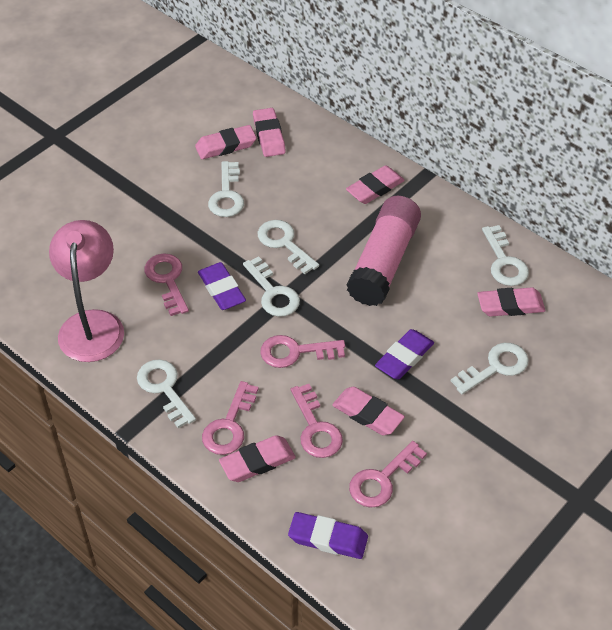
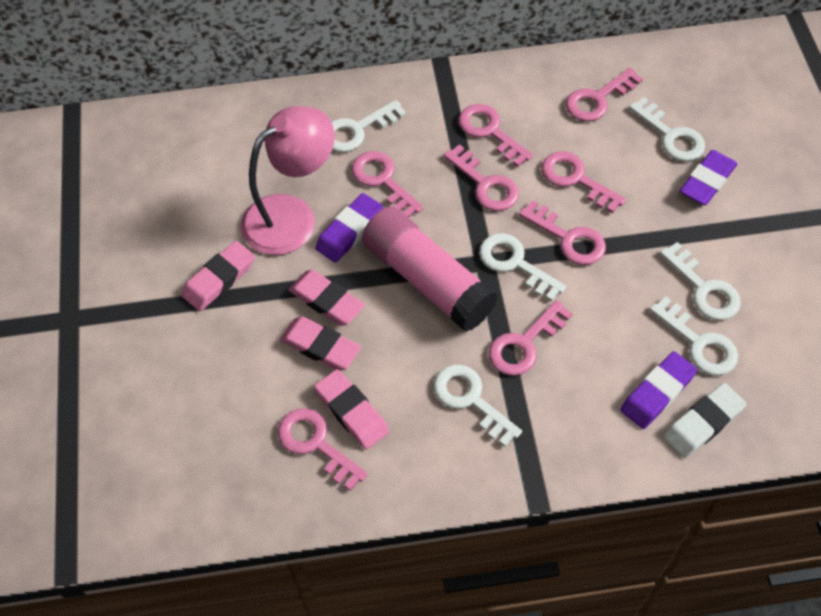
pink eraser: 6 -> 4
pink key: 5 -> 8
white eraser: 0 -> 1

